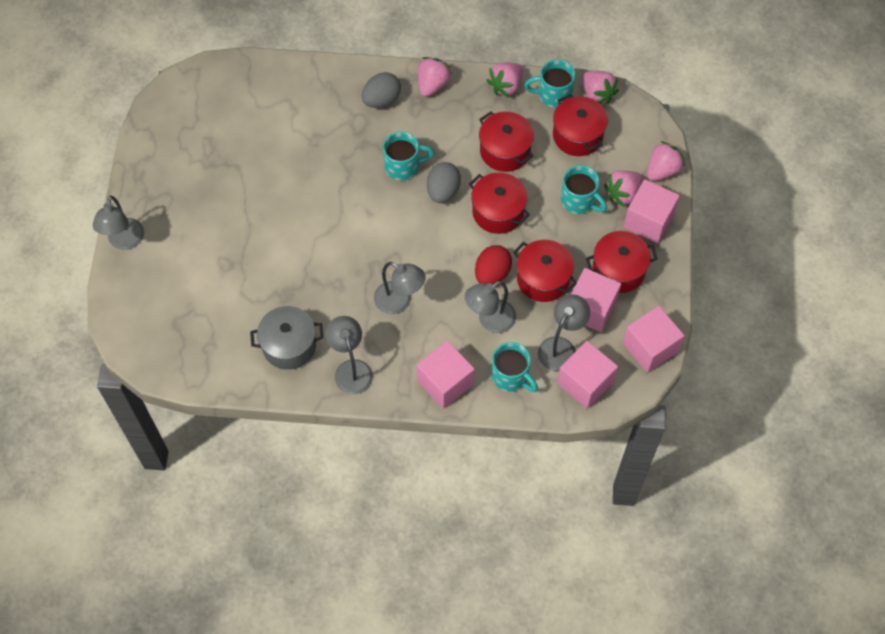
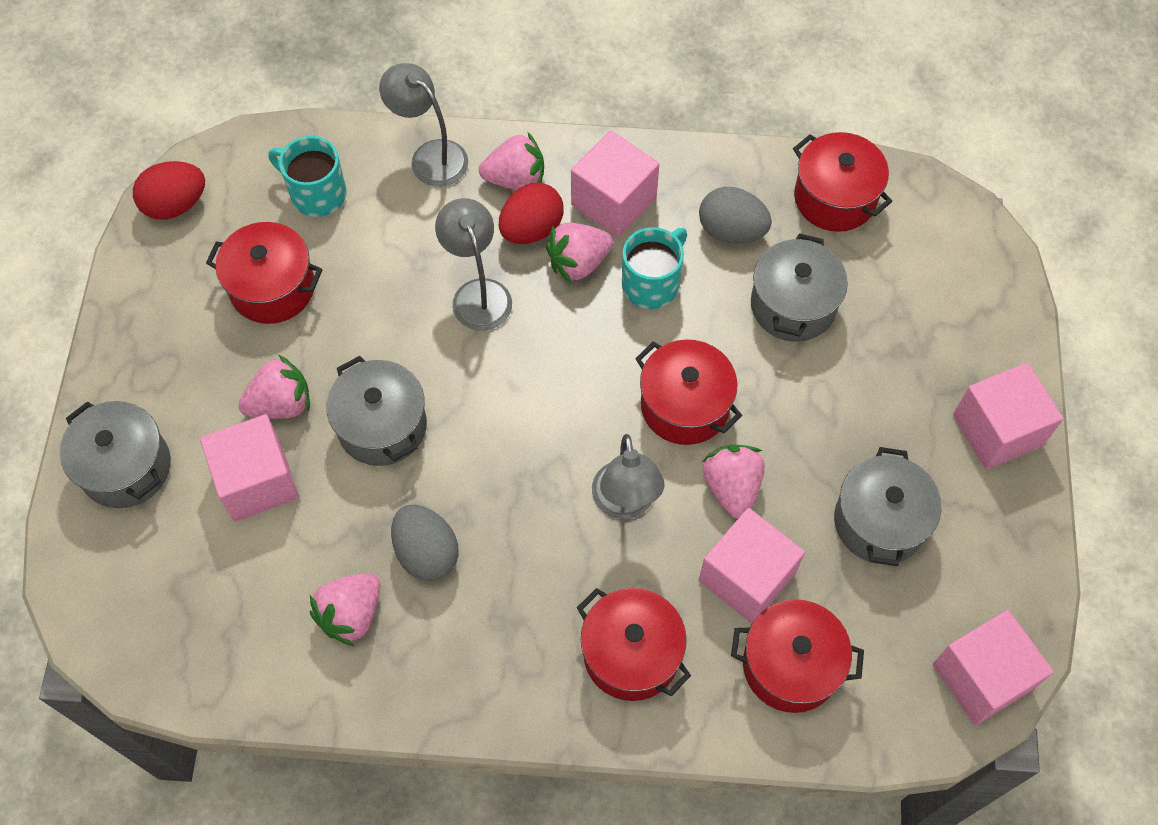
grey lamp: 5 -> 3
grey pot: 1 -> 4
red egg: 1 -> 2
turquoise mug: 4 -> 2

